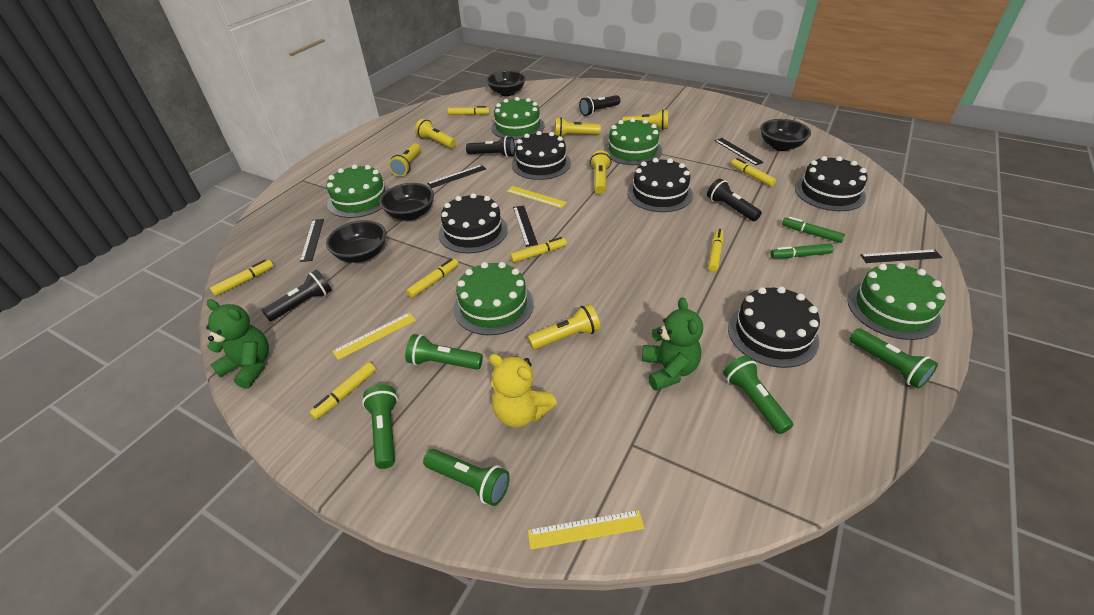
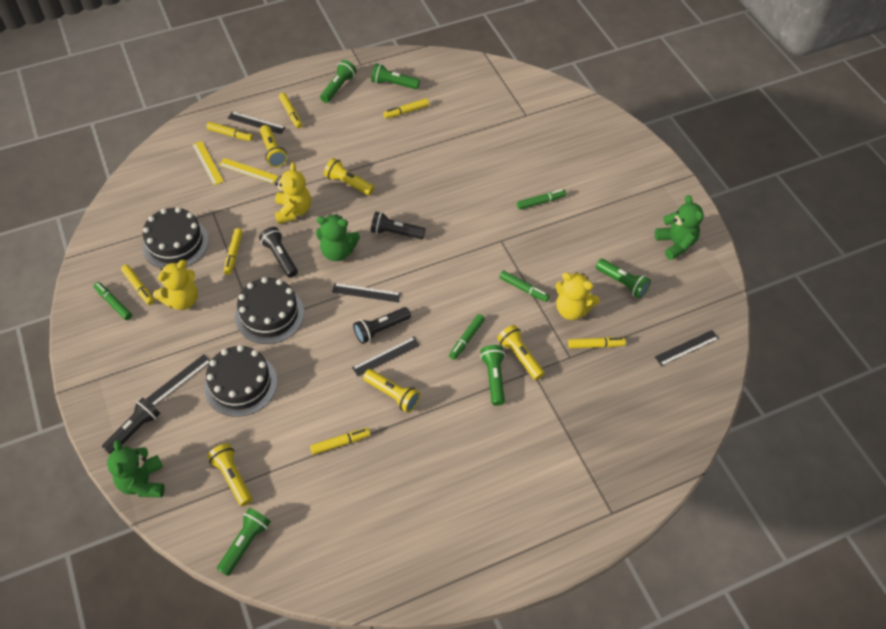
black bowl: 4 -> 0
black cake: 5 -> 3
green cake: 5 -> 0
green marker: 2 -> 4
green teddy bear: 2 -> 3
yellow flashlight: 6 -> 5
yellow ruler: 3 -> 2
yellow teddy bear: 1 -> 3

